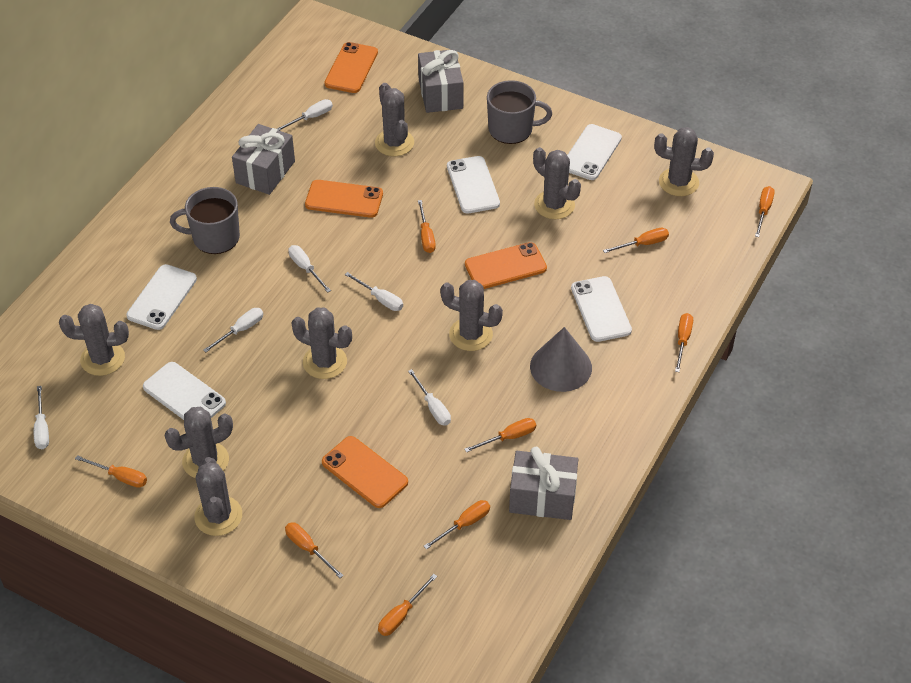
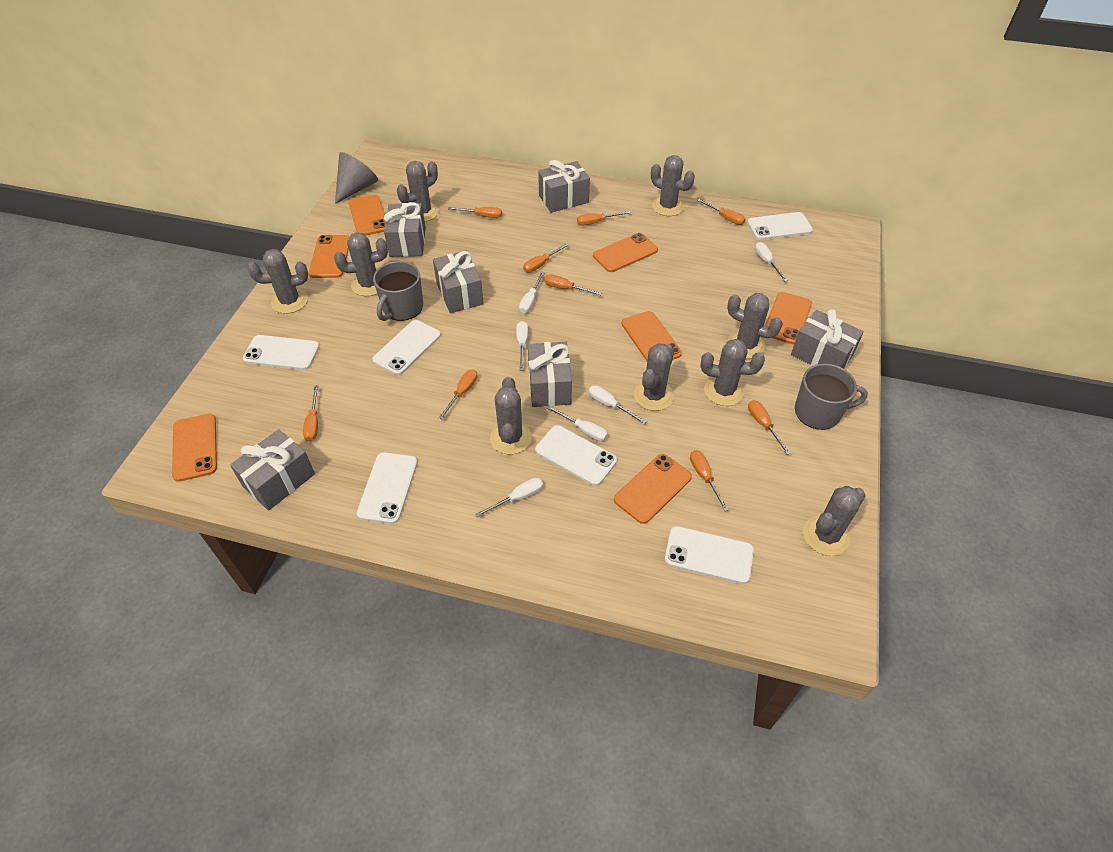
grey cactus: 8 -> 9
grey gift: 3 -> 6
orange phone: 4 -> 7
white phone: 5 -> 6

